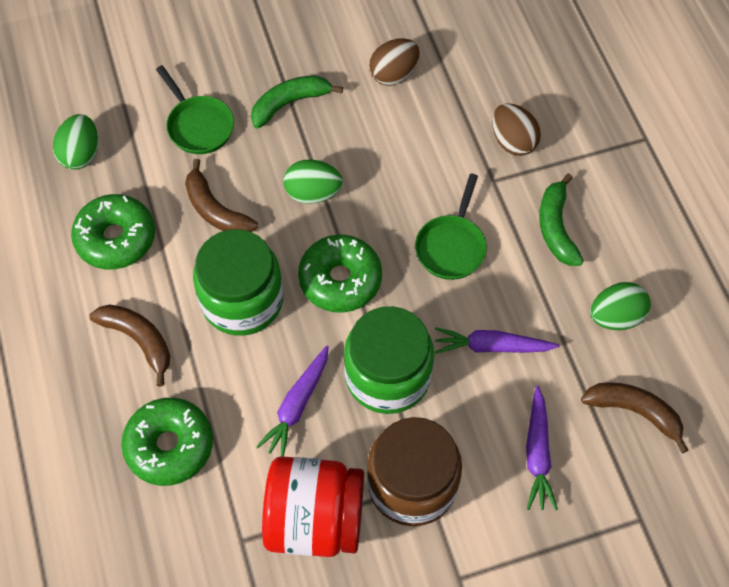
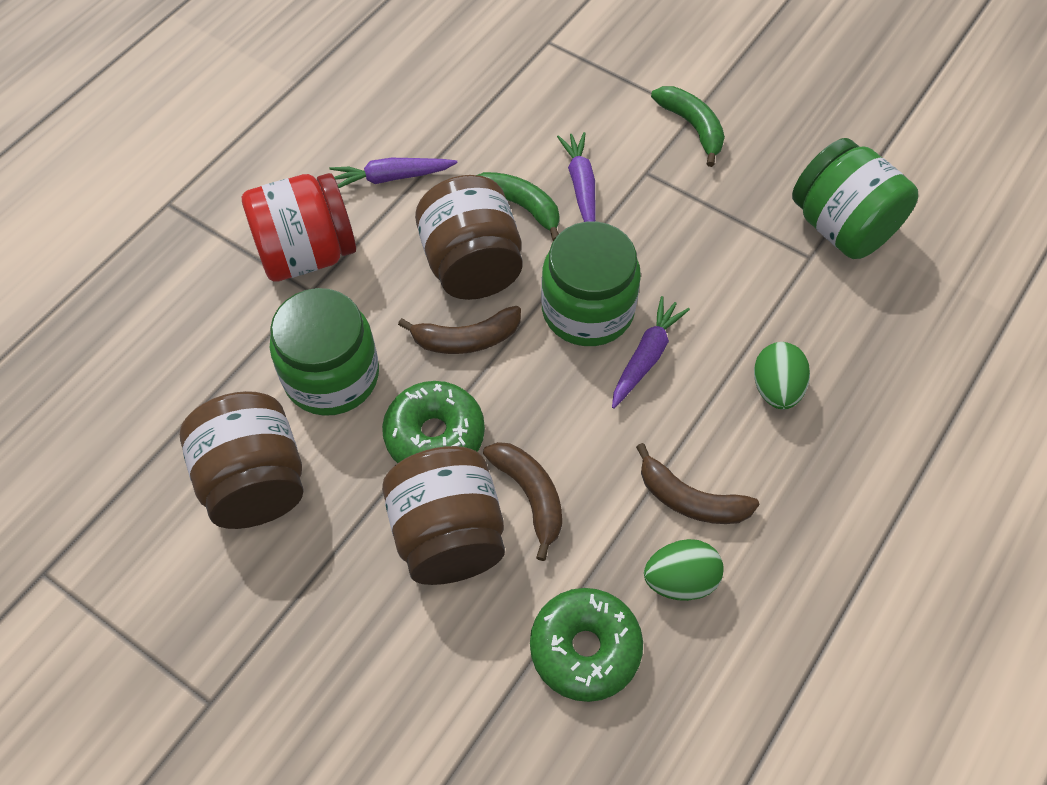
brown egg: 2 -> 0
brown jar: 1 -> 3
green donut: 3 -> 2
green egg: 3 -> 2
green jar: 2 -> 3
green pan: 2 -> 0

